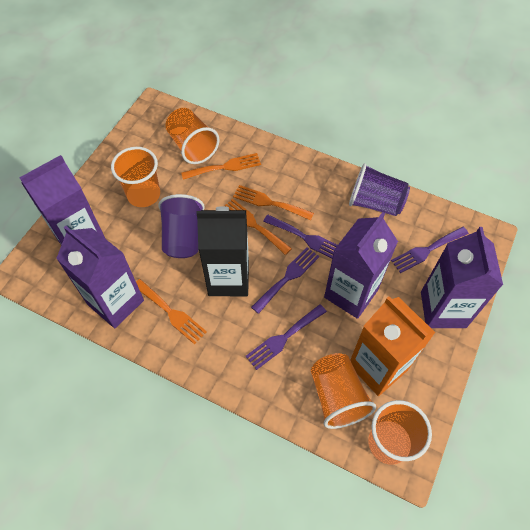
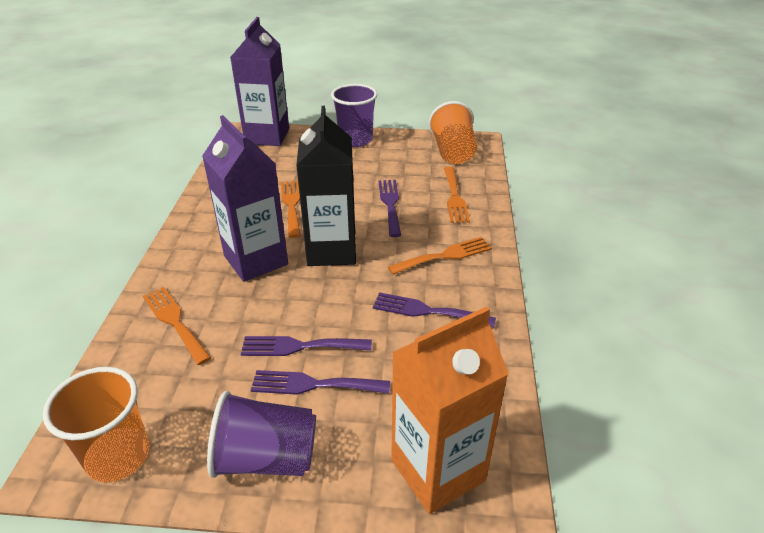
orange cup: 4 -> 2
purple carton: 4 -> 2

